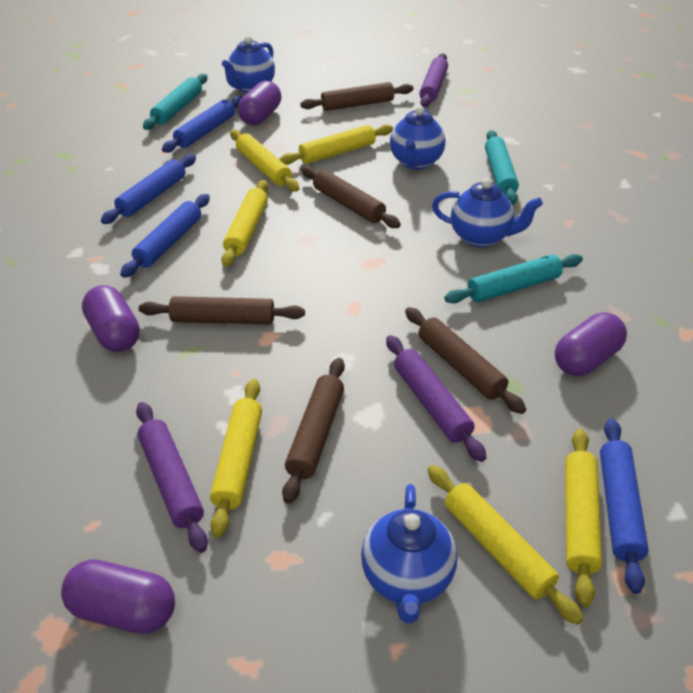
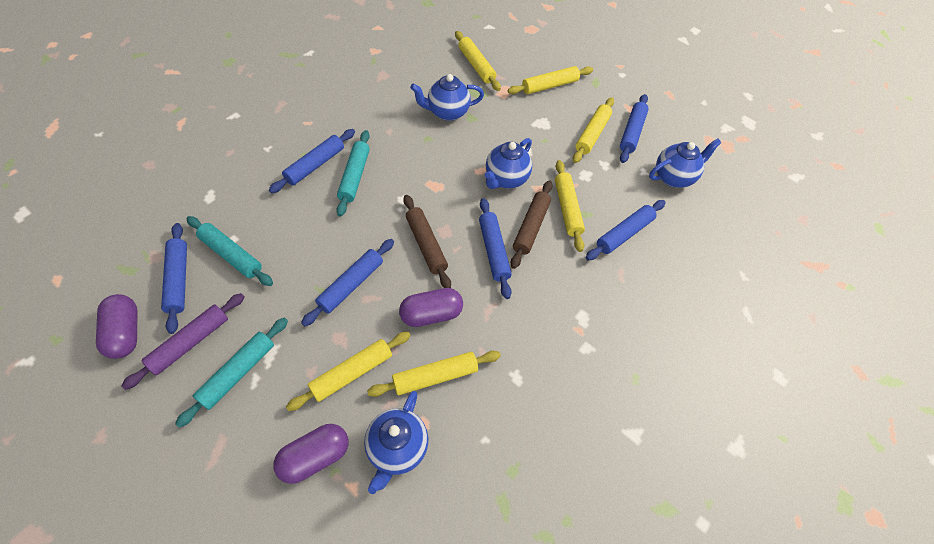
blue rolling pin: 4 -> 6
brown rolling pin: 5 -> 2
purple capsule: 4 -> 3
purple rolling pin: 3 -> 1

